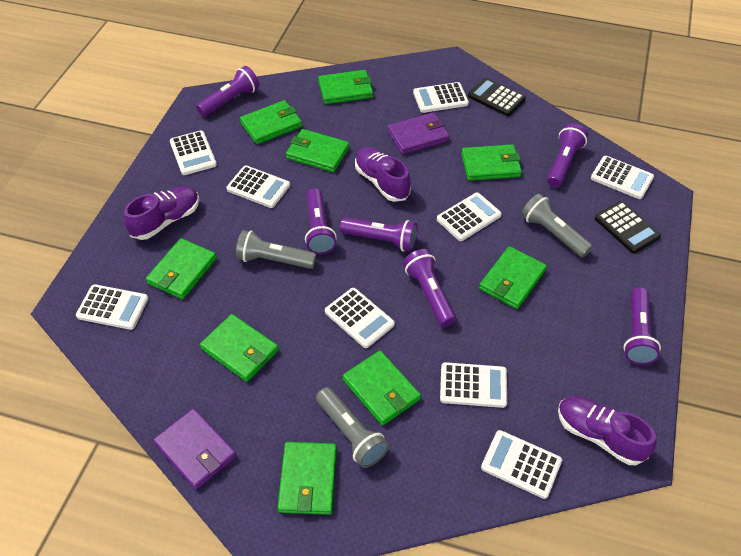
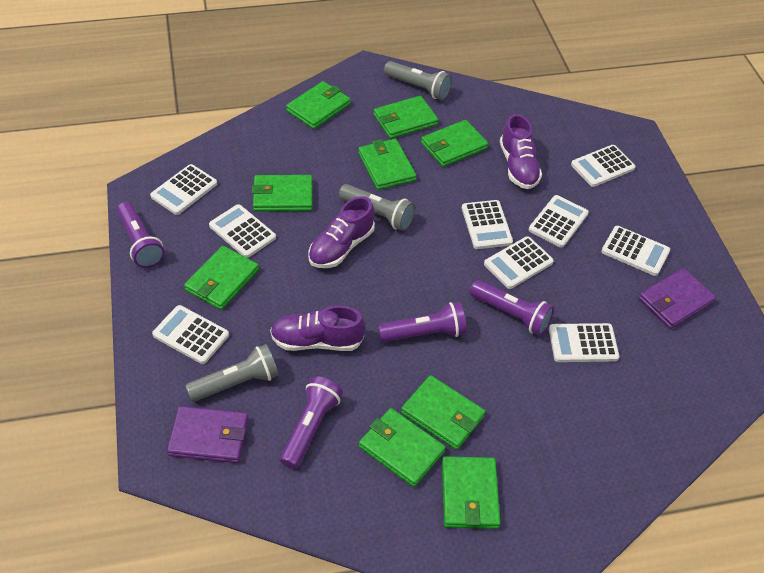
black calculator: 2 -> 0
purple flashlight: 6 -> 4

